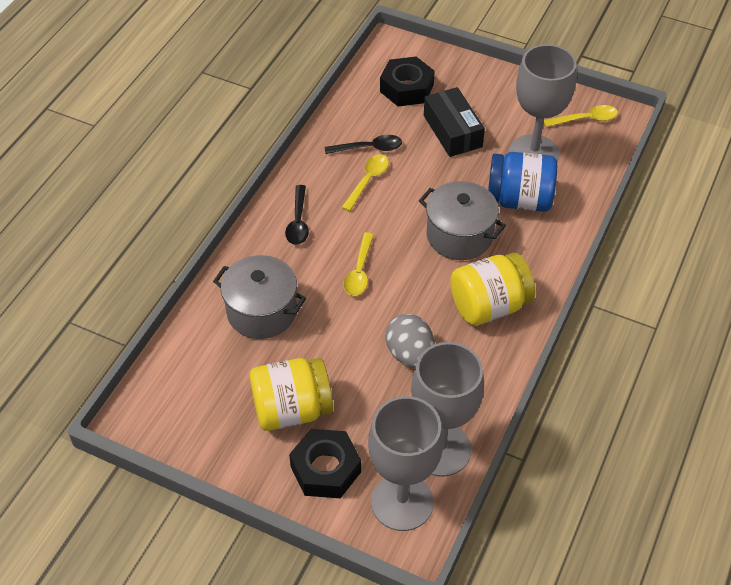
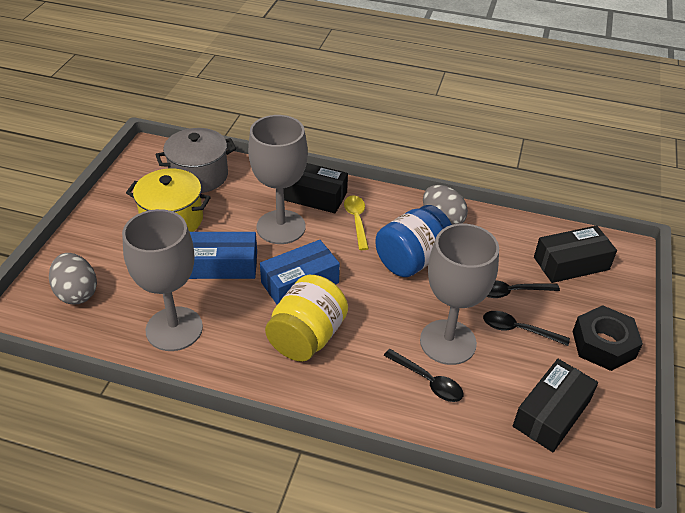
black box: 1 -> 3
black nut: 2 -> 1
black spoon: 2 -> 3
blue box: 0 -> 2
grey egg: 1 -> 2
grey pot: 2 -> 1
yellow jar: 2 -> 1
yellow pot: 0 -> 1
yellow spoon: 3 -> 1

